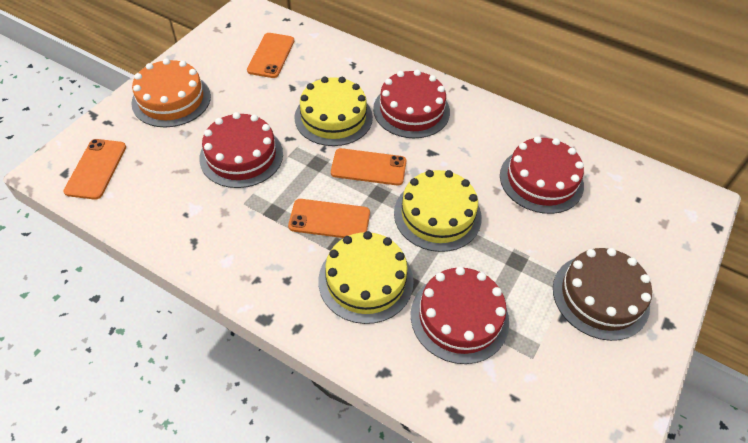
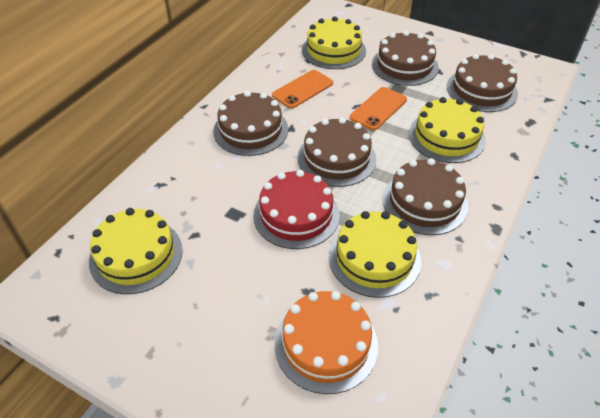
brown cake: 1 -> 5
orange phone: 4 -> 2
red cake: 4 -> 1
yellow cake: 3 -> 4

